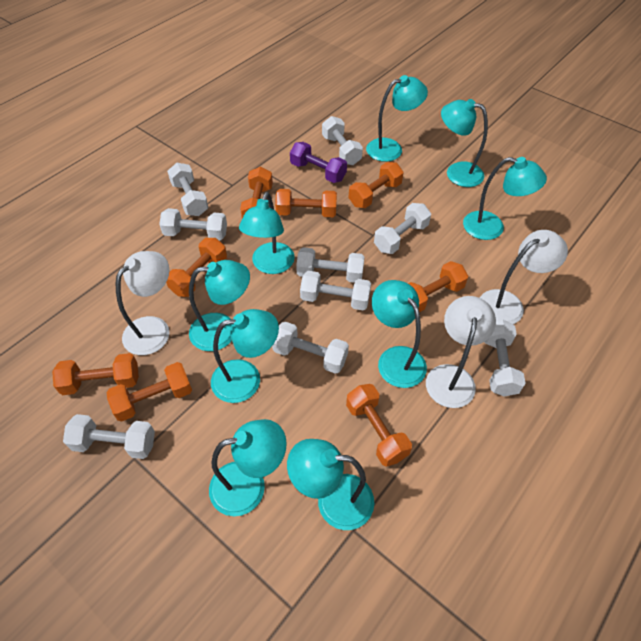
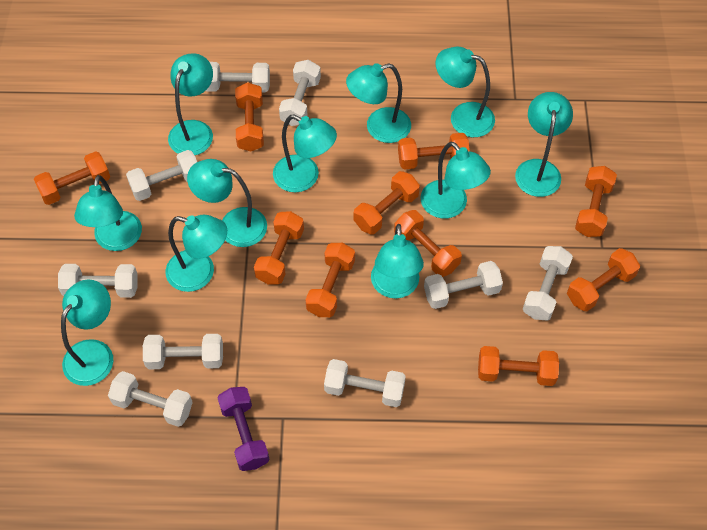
orange dumbbell: 8 -> 10
turquoise lamp: 9 -> 11
white lamp: 3 -> 0

